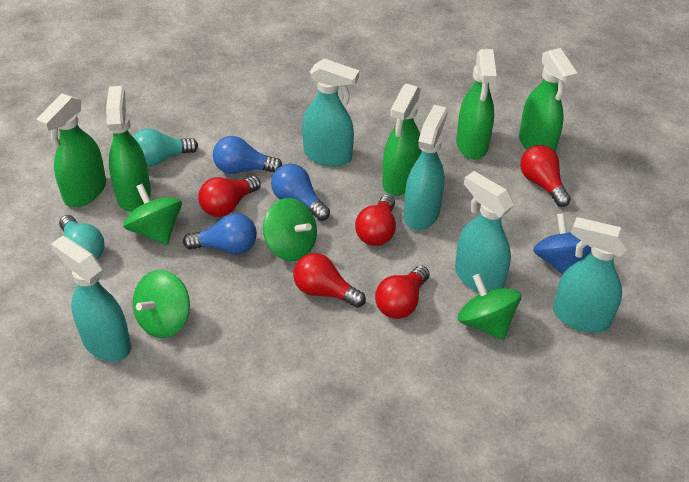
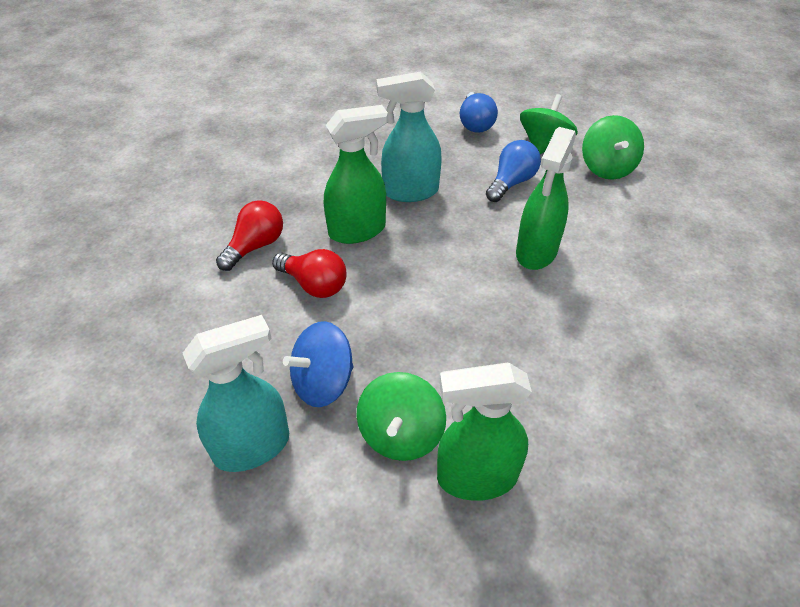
blue light bulb: 3 -> 2
green spinning top: 4 -> 3
green spray bottle: 5 -> 3
red light bulb: 5 -> 2
turquoise light bulb: 2 -> 0
turquoise spray bottle: 5 -> 2

